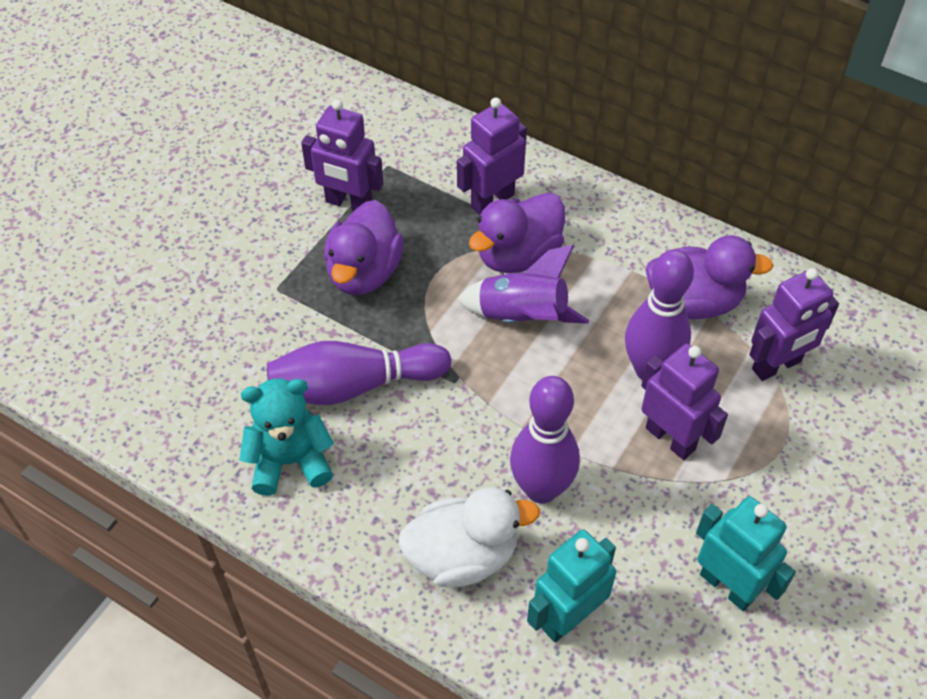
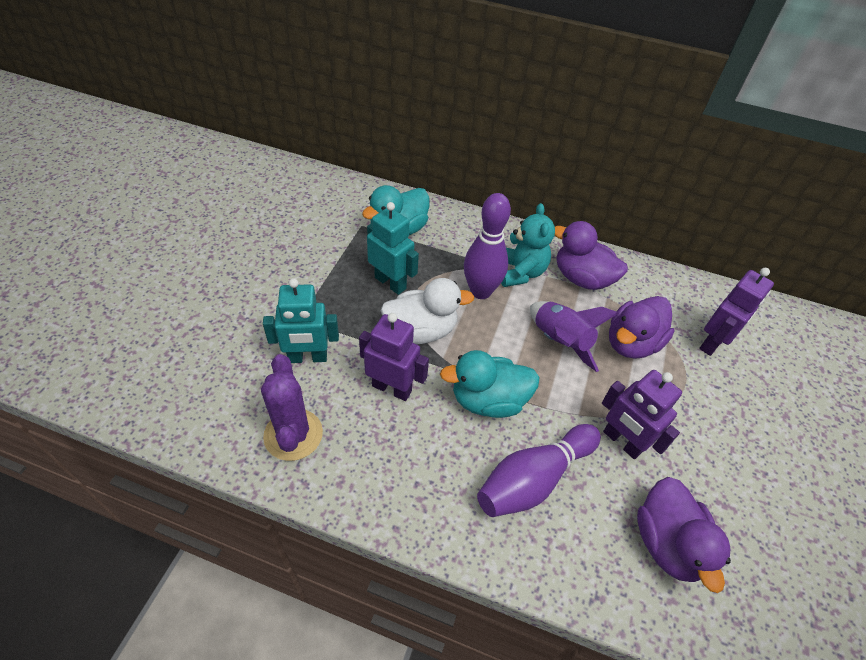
purple bowling pin: 3 -> 2
purple cactus: 0 -> 1
purple robot: 4 -> 3
turquoise duck: 0 -> 2

